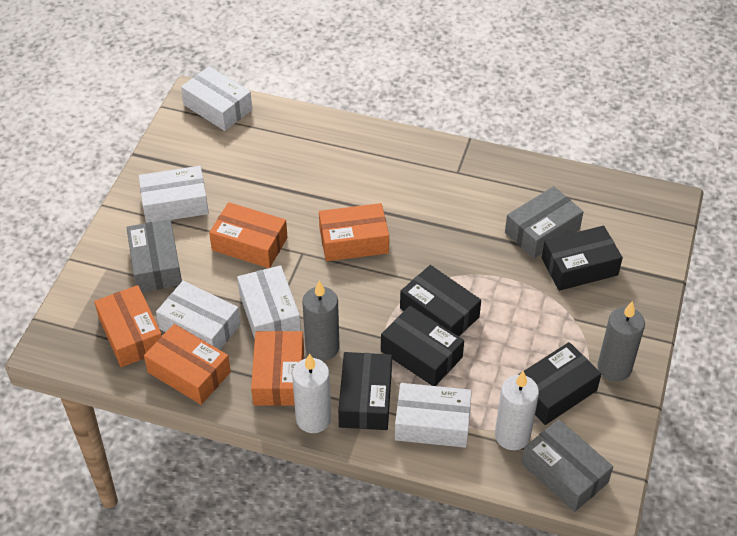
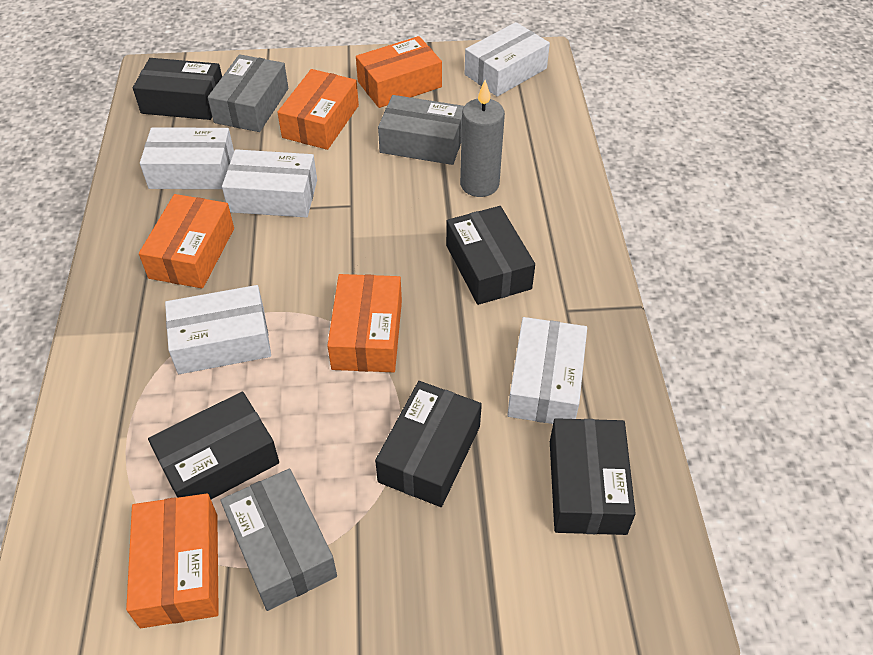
grey candle: 2 -> 1
white candle: 2 -> 0

